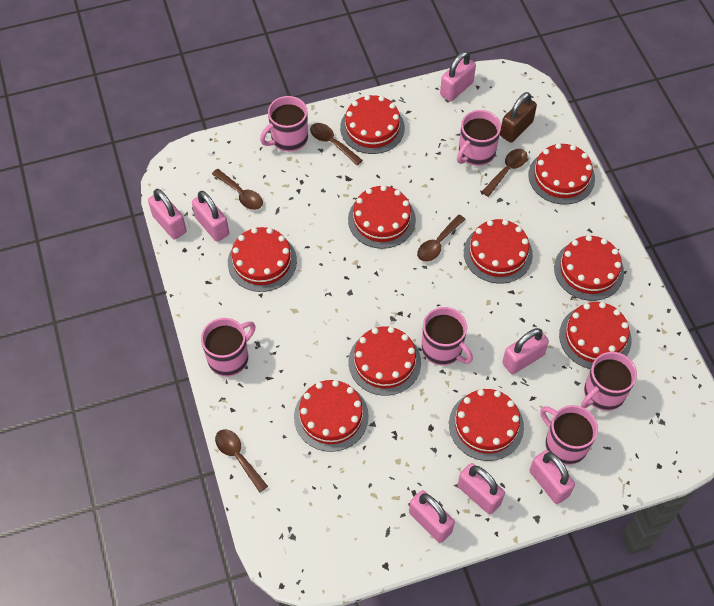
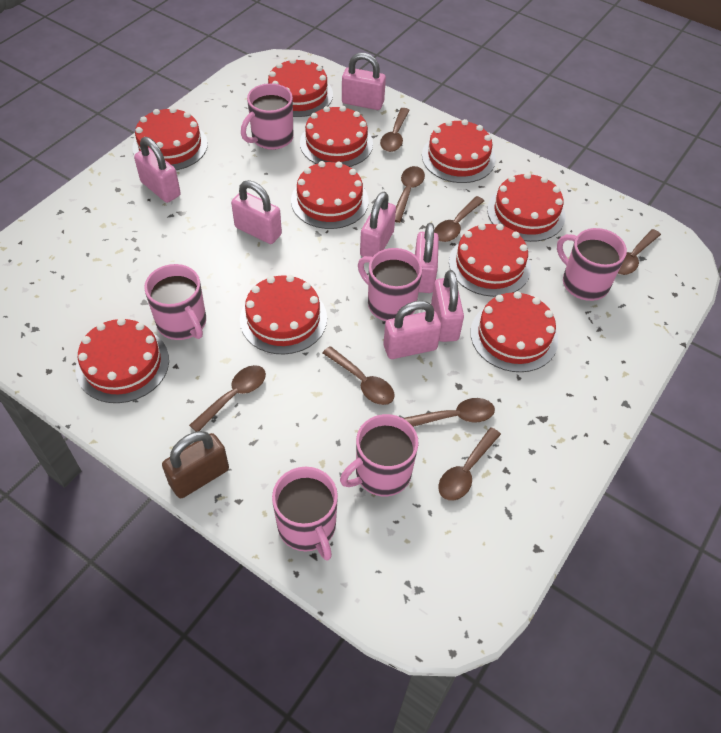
brown spoon: 5 -> 8

